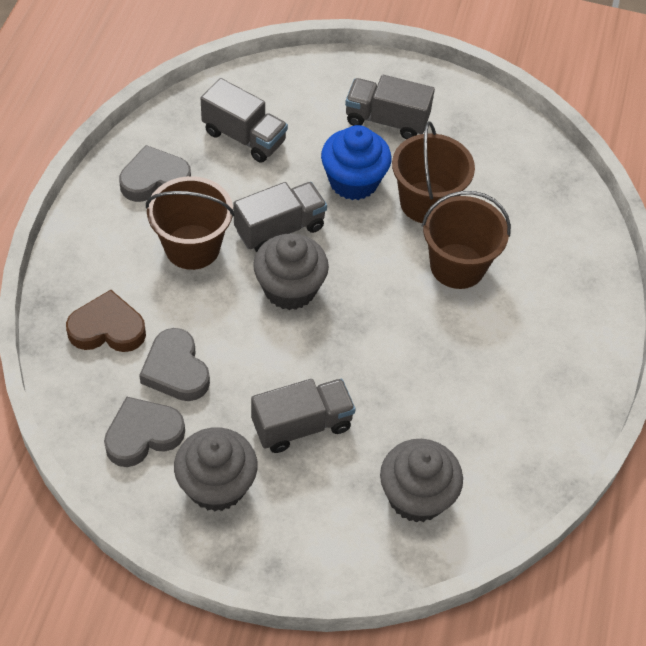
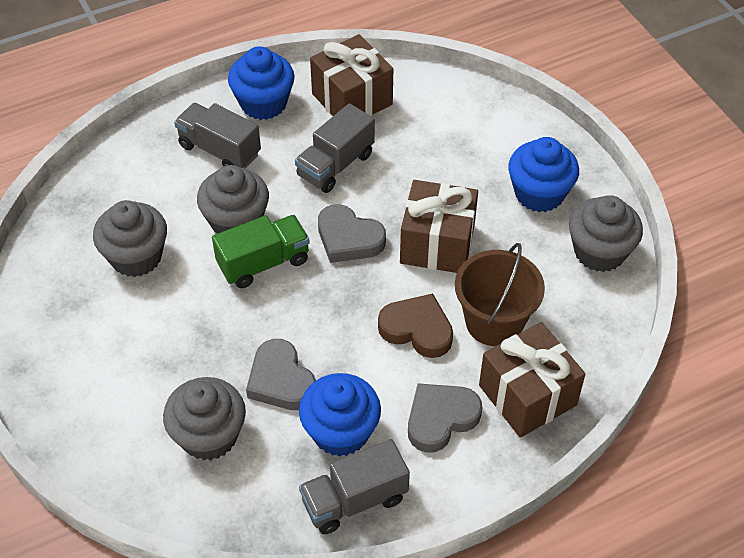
blue cupcake: 1 -> 3
brown bucket: 3 -> 1
brown gift: 0 -> 3
green truck: 0 -> 1
grey cupcake: 3 -> 4
grey truck: 4 -> 3

